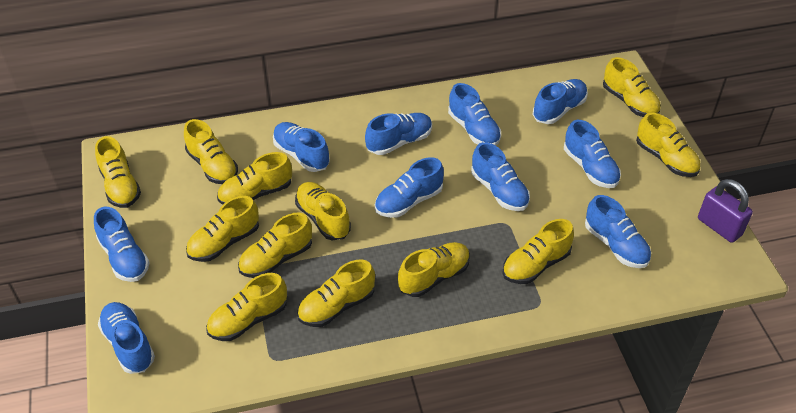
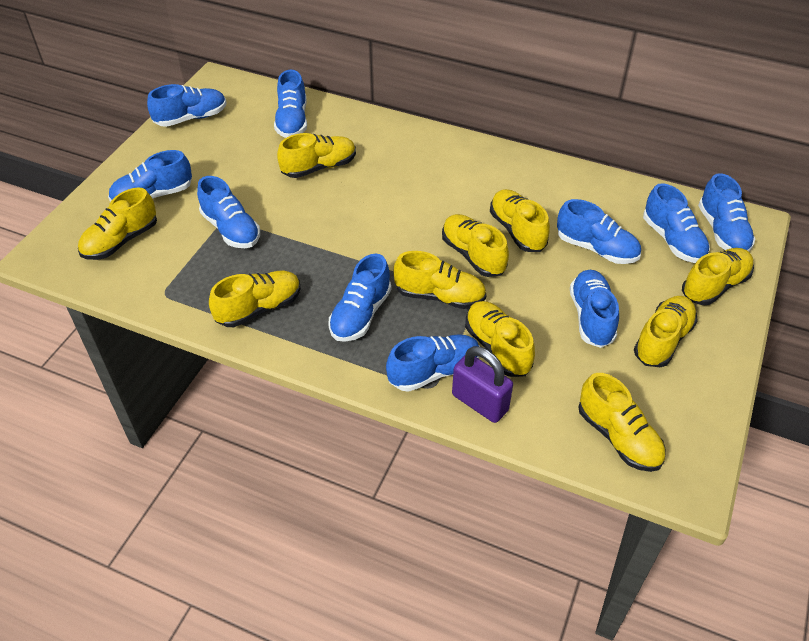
yellow shoe: 12 -> 10

